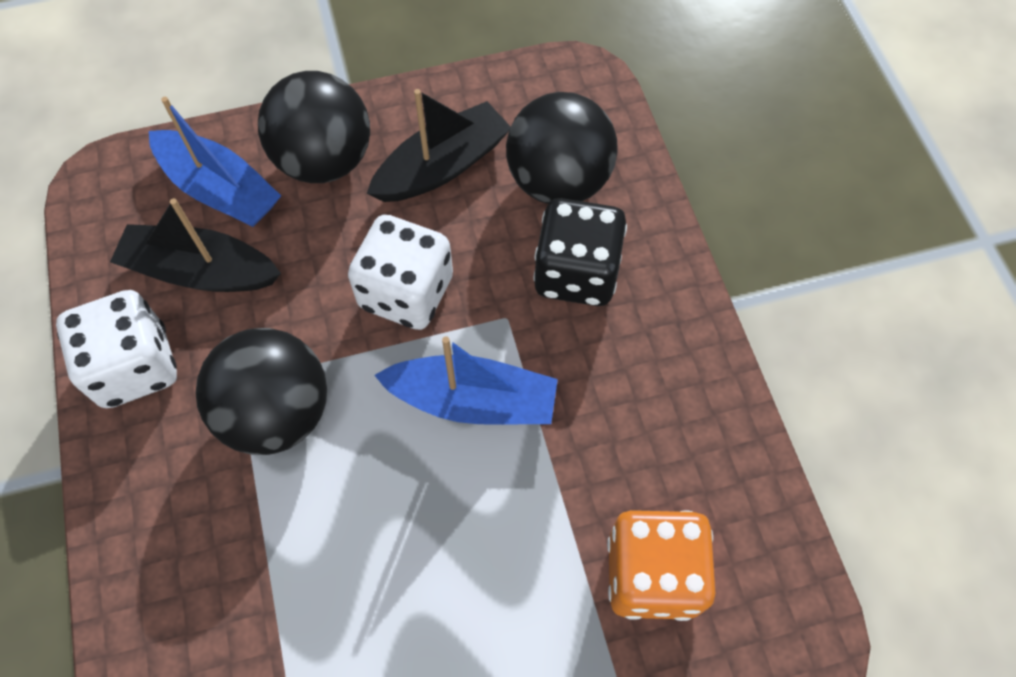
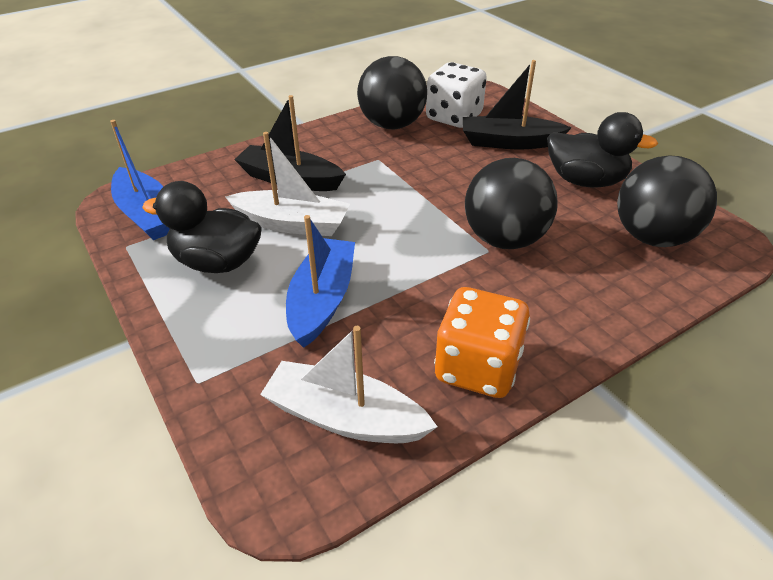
black dice: 1 -> 0
black duck: 0 -> 2
white boat: 0 -> 2
white dice: 2 -> 1

